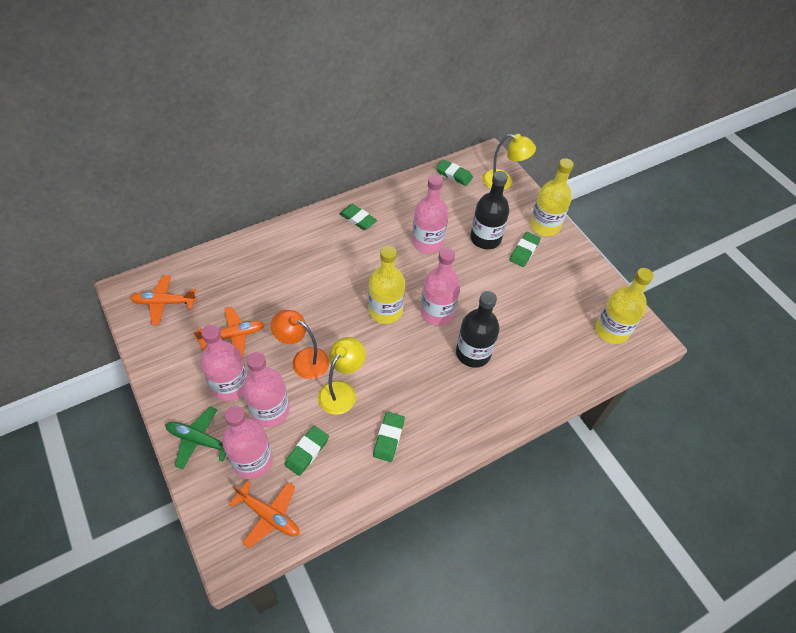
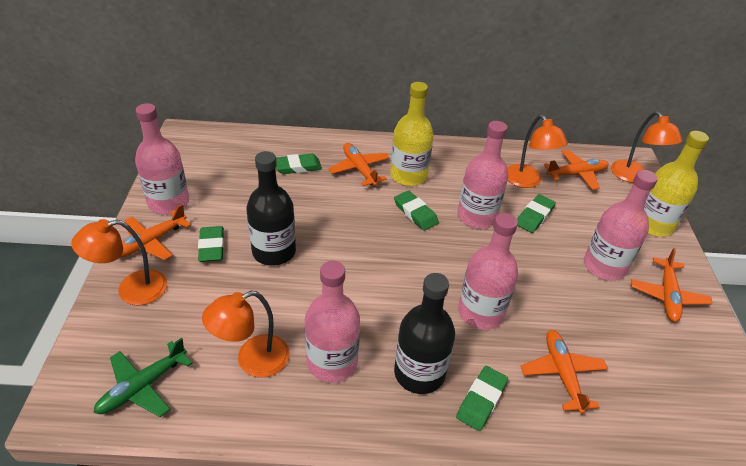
orange lamp: 1 -> 4
orange plane: 3 -> 5
yellow bottle: 3 -> 2
yellow lamp: 2 -> 0

